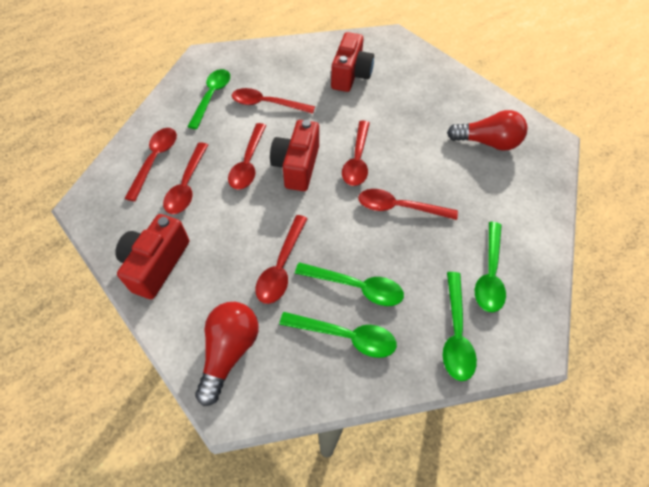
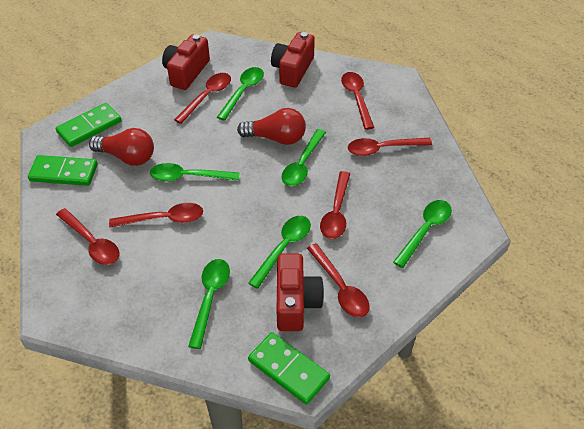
green domino: 0 -> 3
green spoon: 5 -> 6

